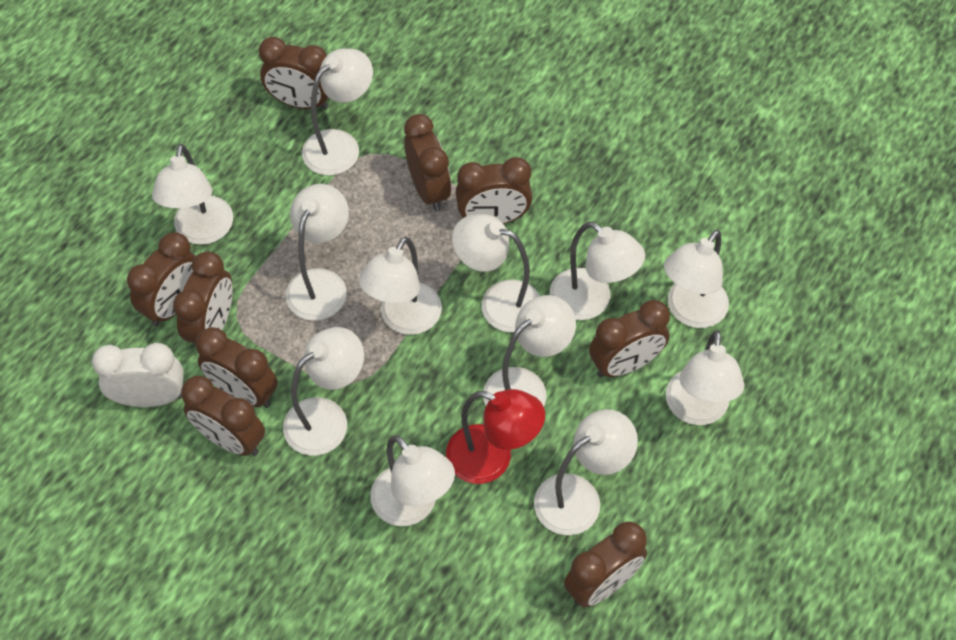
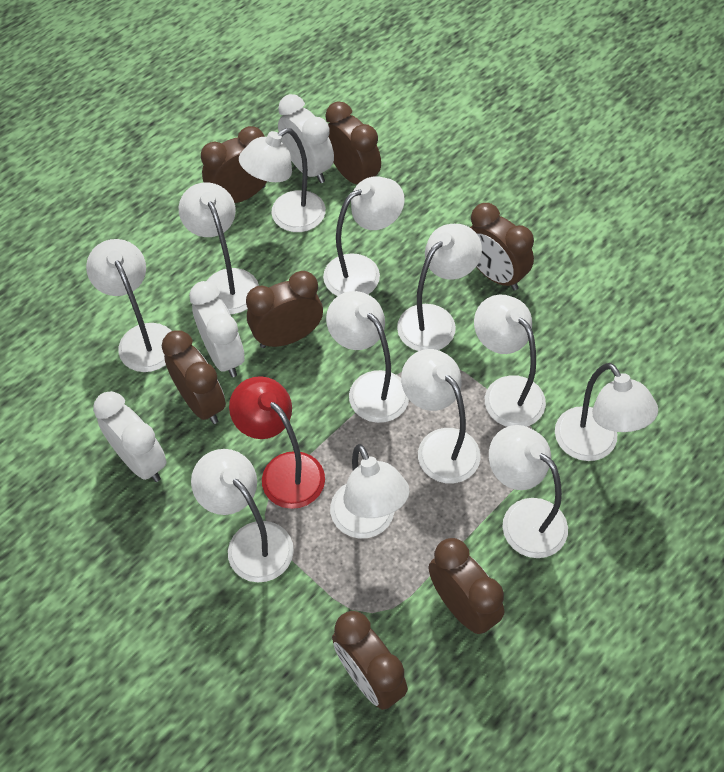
brown clock: 9 -> 7
white clock: 1 -> 3

